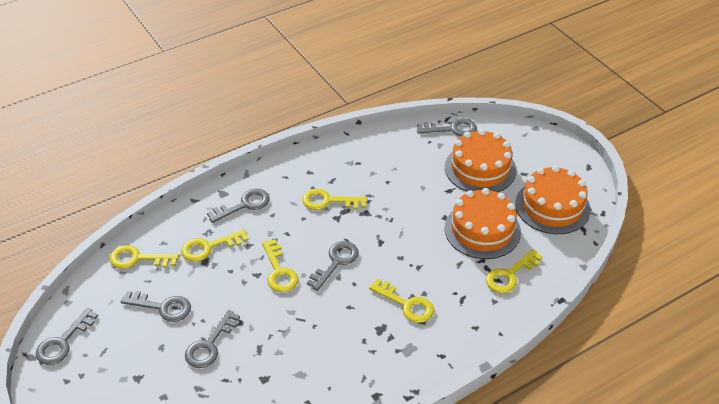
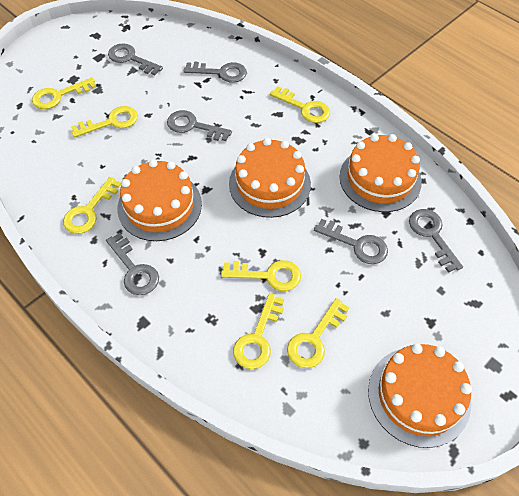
orange cake: 3 -> 4
yellow key: 6 -> 7

